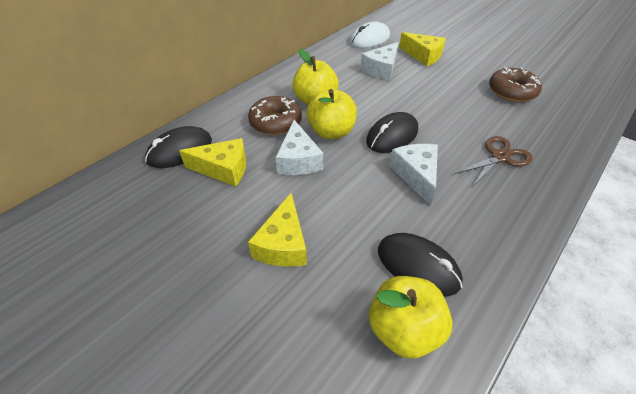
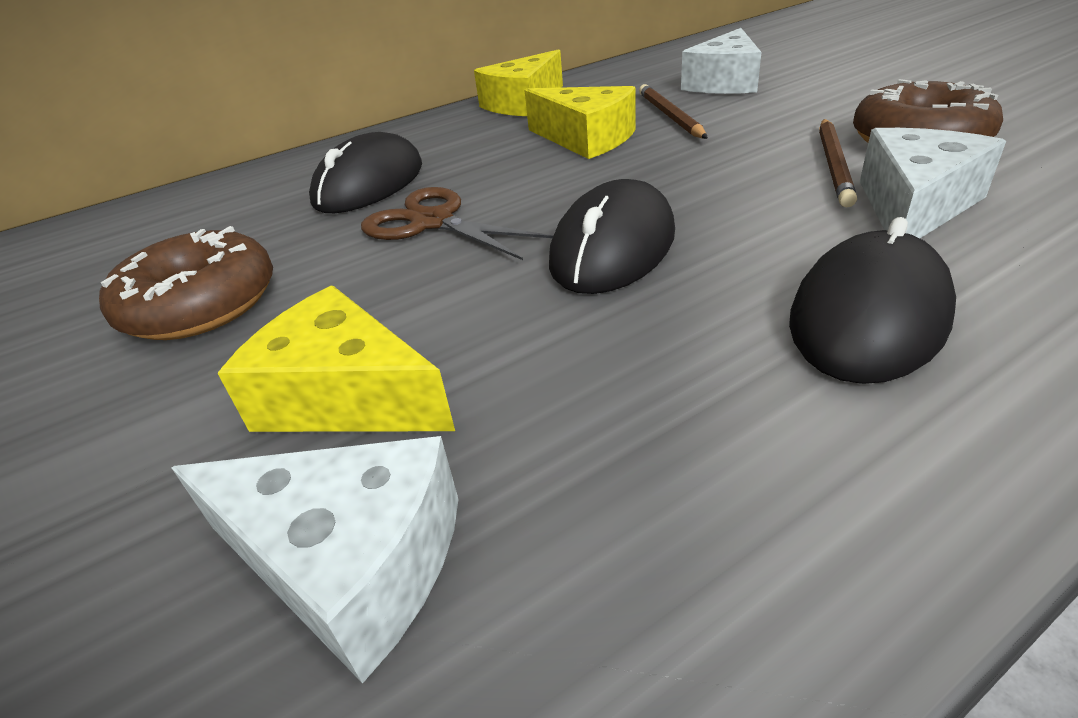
brown pencil: 0 -> 2
white mouse: 1 -> 0
yellow apple: 3 -> 0

